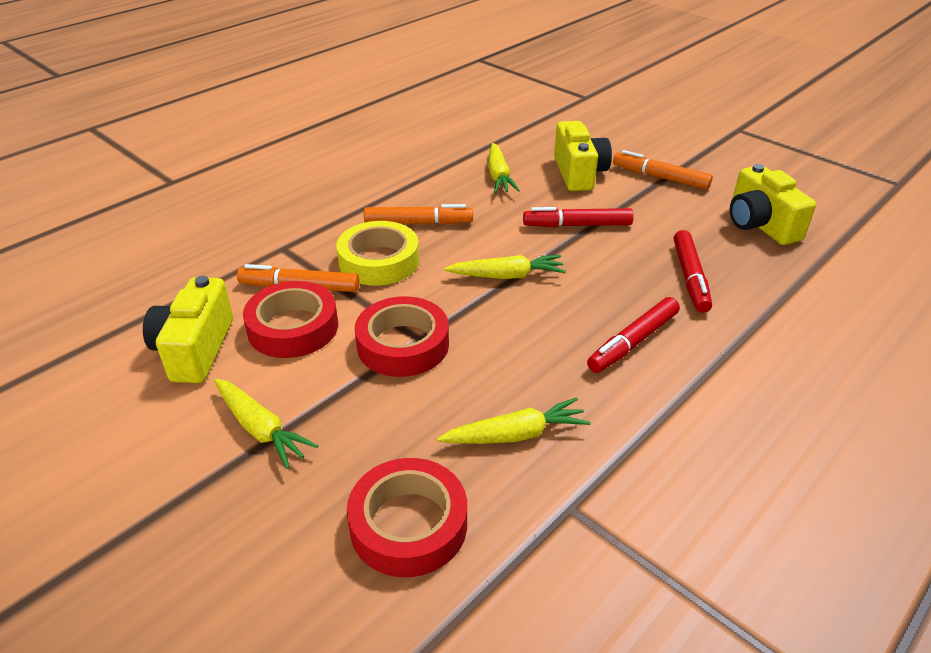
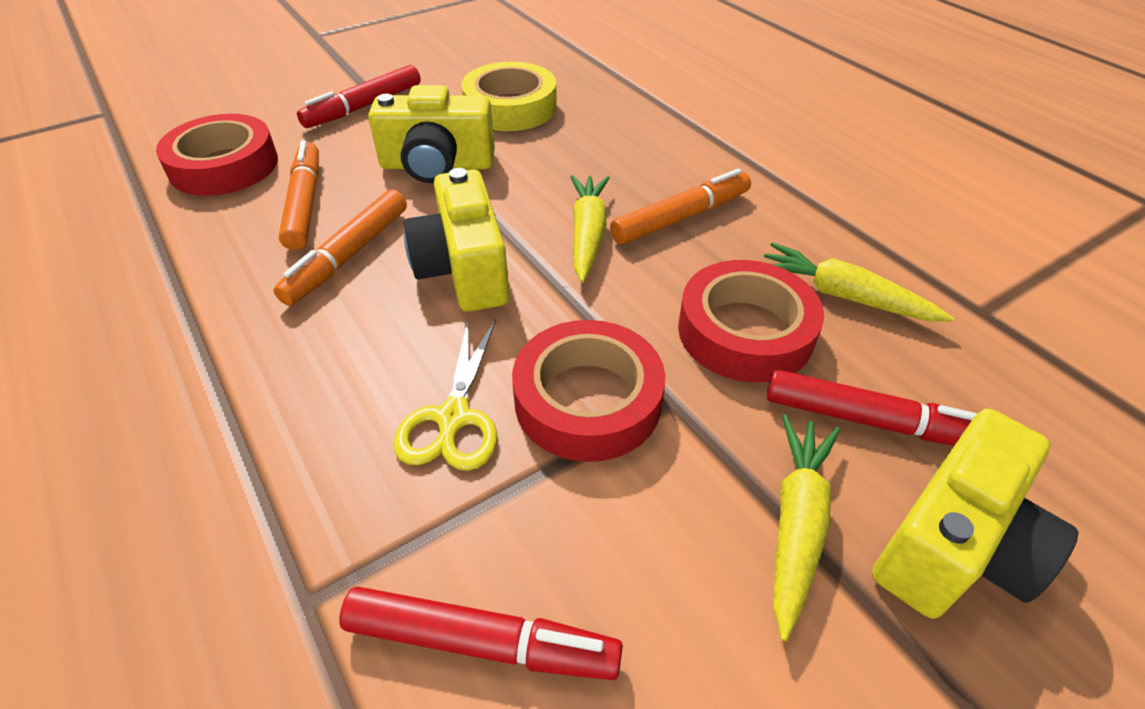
yellow carrot: 4 -> 3
yellow scissors: 0 -> 1

